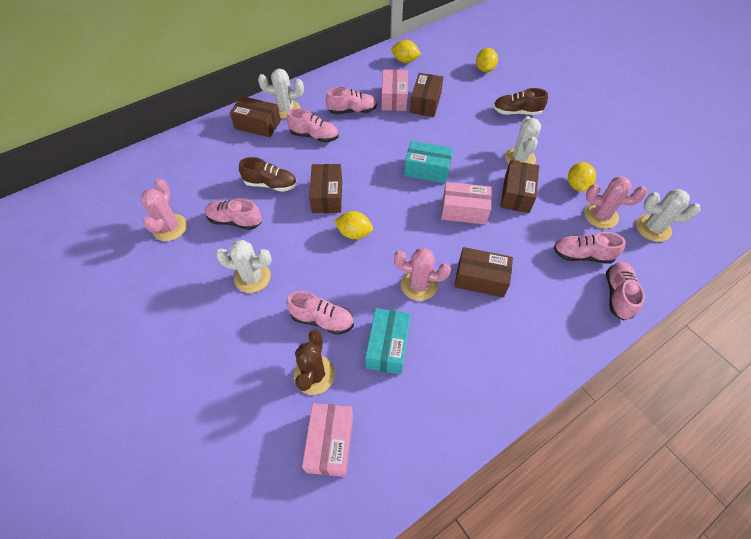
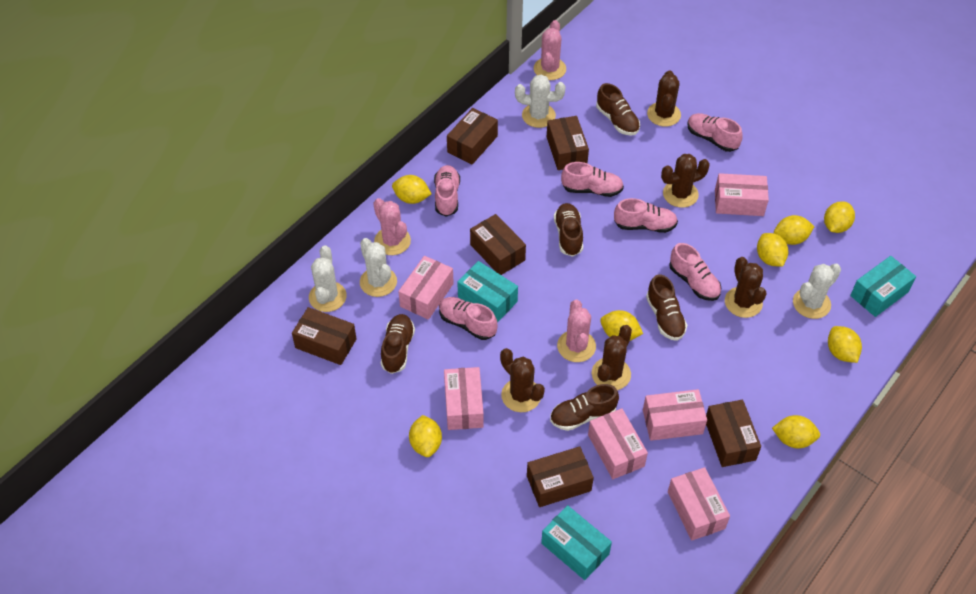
brown box: 5 -> 6
brown cactus: 1 -> 5
brown shoe: 2 -> 5
pink box: 3 -> 6
turquoise box: 2 -> 3
yellow lemon: 4 -> 8

